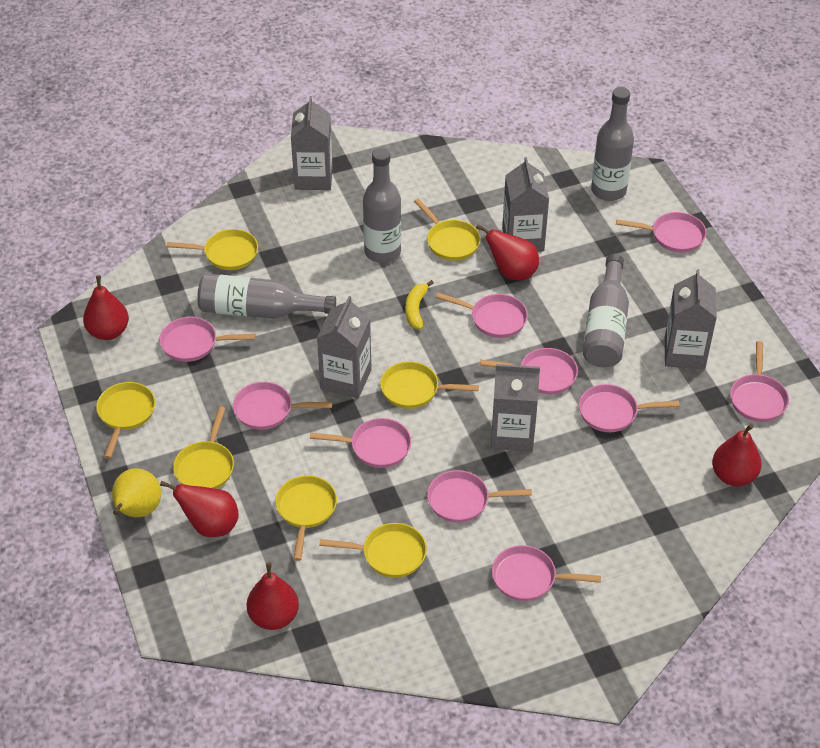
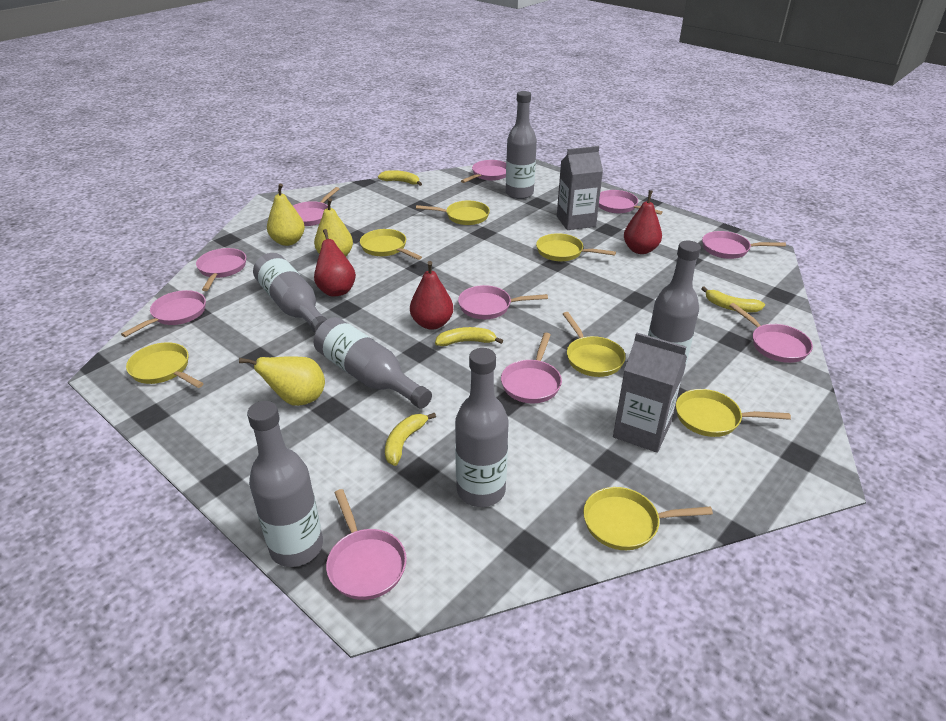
grey bottle: 4 -> 6
grey carton: 5 -> 2
red pear: 5 -> 3
yellow banana: 1 -> 4
yellow pear: 1 -> 3

